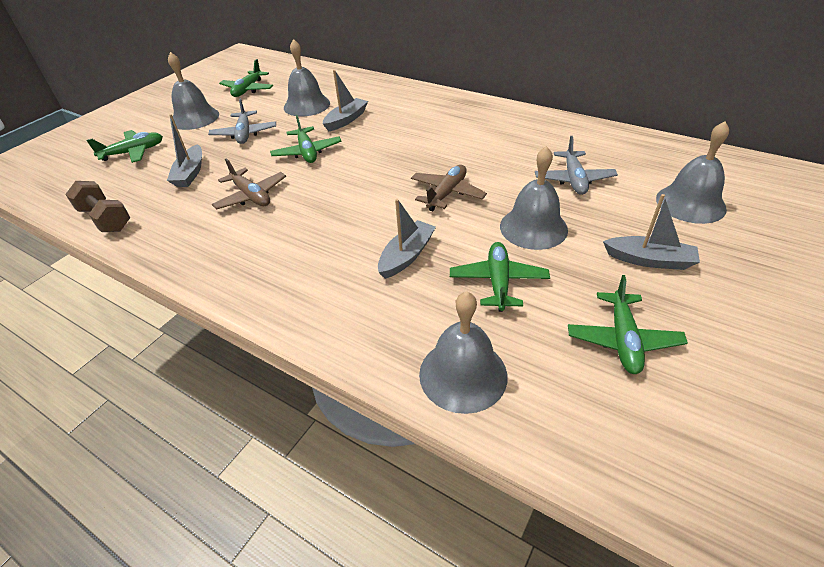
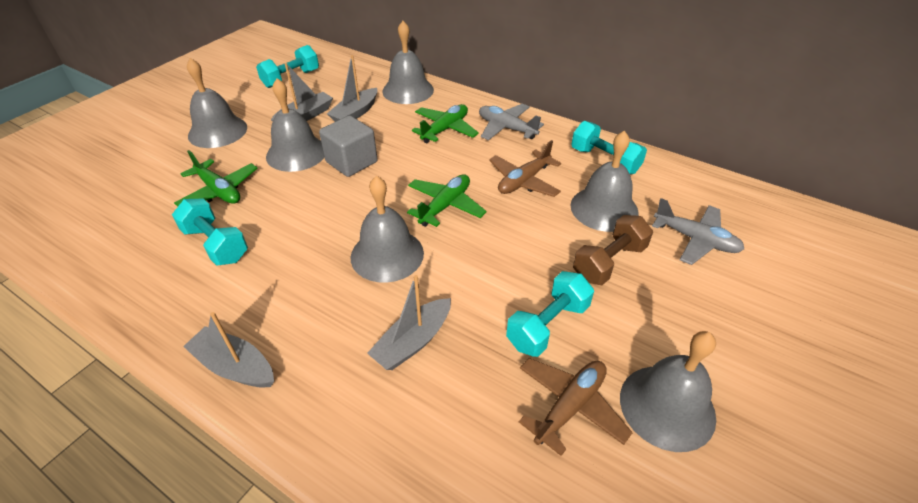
green plane: 5 -> 3
grey bell: 5 -> 6
grey cube: 0 -> 1
turquoise dumbbell: 0 -> 4

